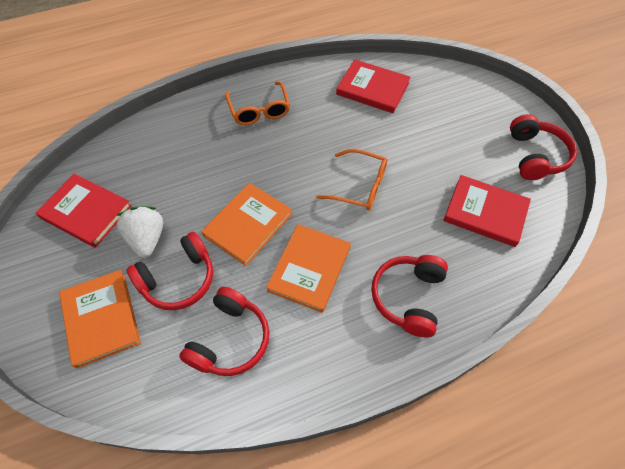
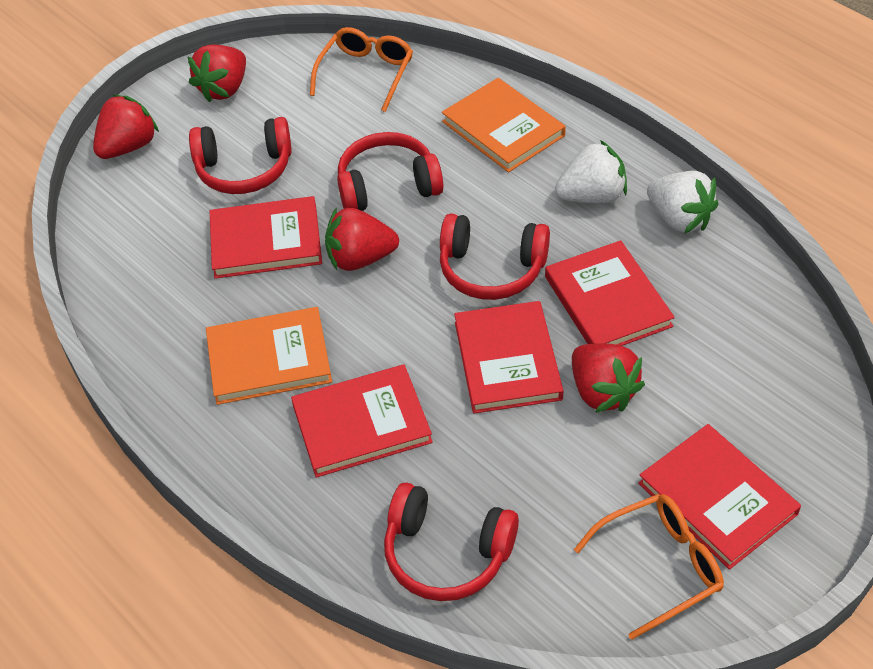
orange book: 3 -> 2
red book: 3 -> 5
red strawberry: 0 -> 4
white strawberry: 1 -> 2

